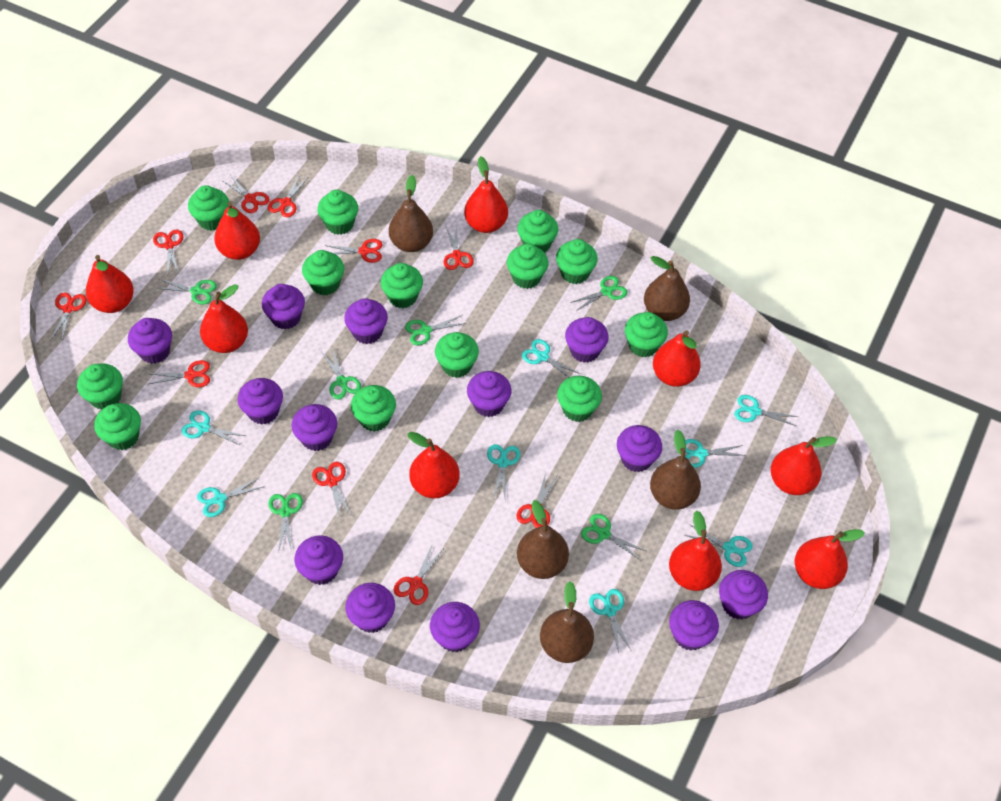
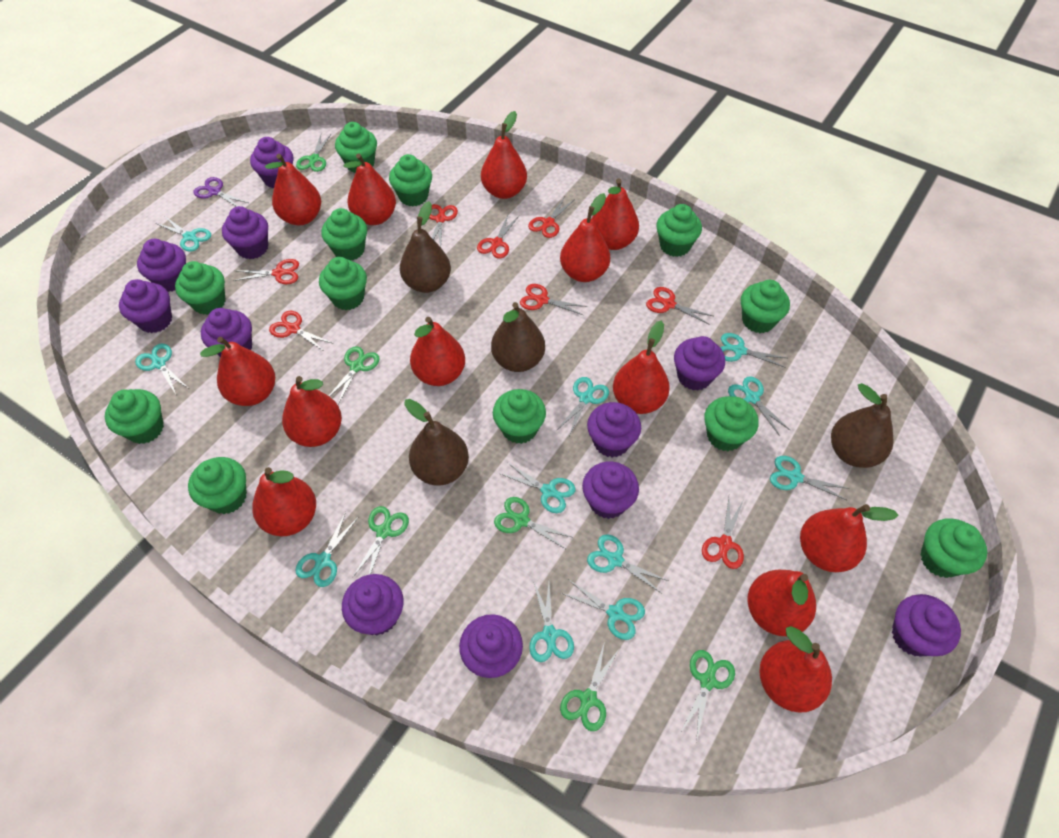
brown pear: 5 -> 4
green cupcake: 13 -> 12
purple cupcake: 13 -> 11
purple scissors: 0 -> 1
red pear: 9 -> 13
red scissors: 10 -> 8
turquoise scissors: 8 -> 11

